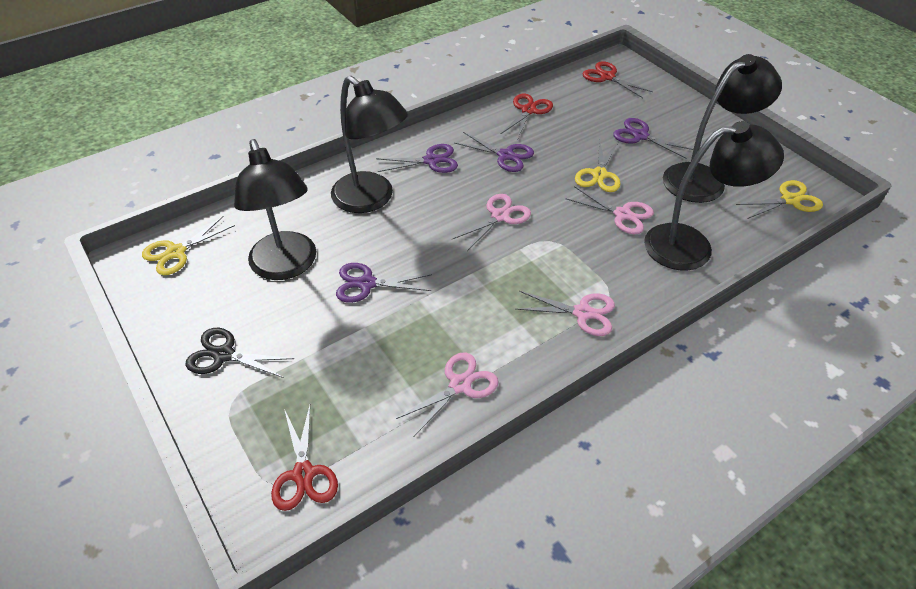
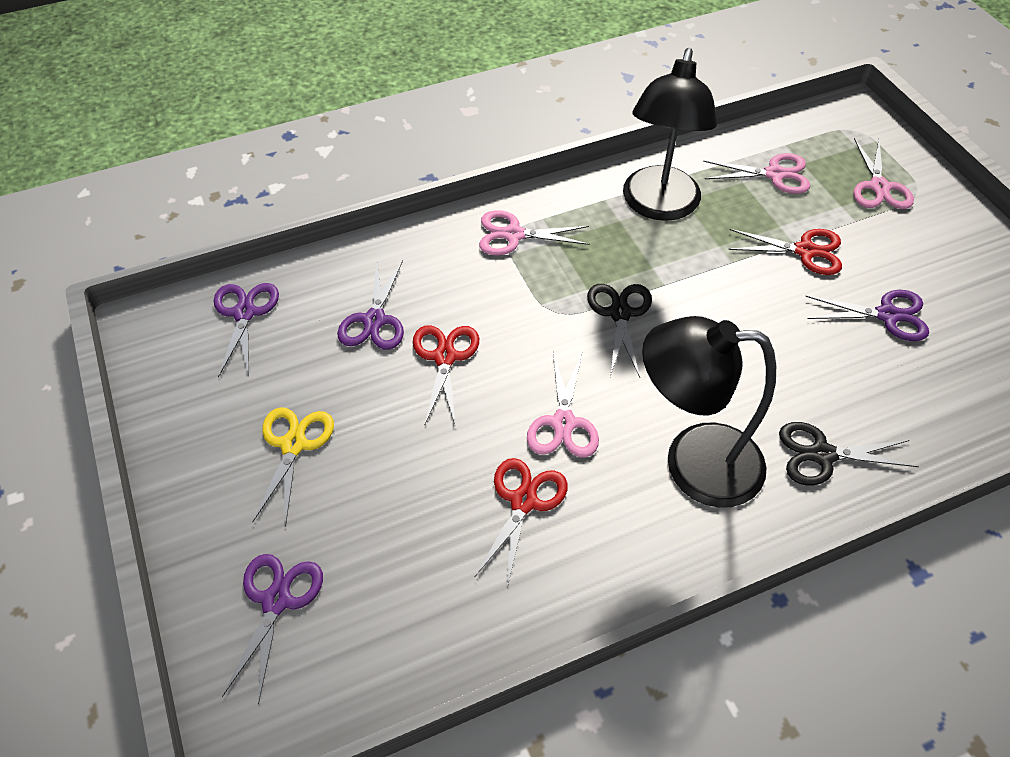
black lamp: 4 -> 2
black scissors: 1 -> 2
yellow scissors: 3 -> 1

